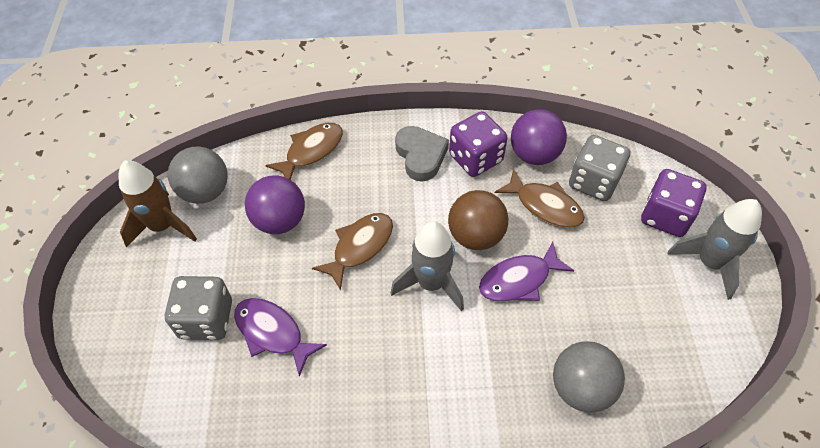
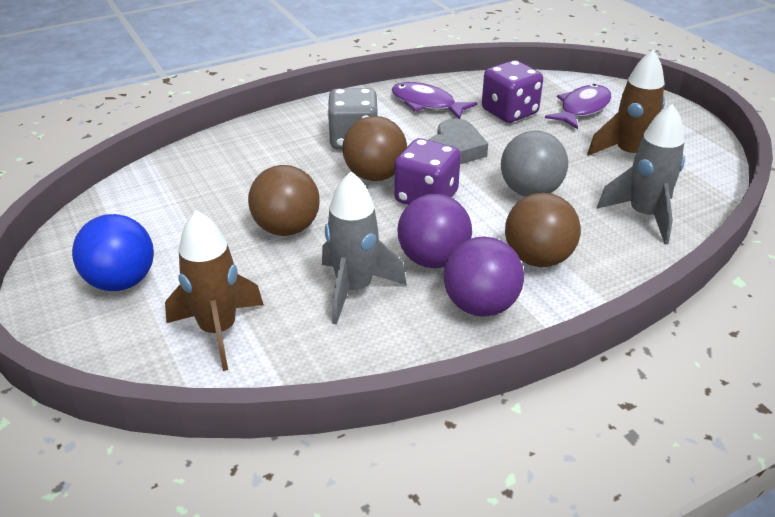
blue ball: 0 -> 1
brown ball: 1 -> 3
brown fish: 3 -> 0
brown rocket: 1 -> 2
grey ball: 2 -> 1
grey dice: 2 -> 1

